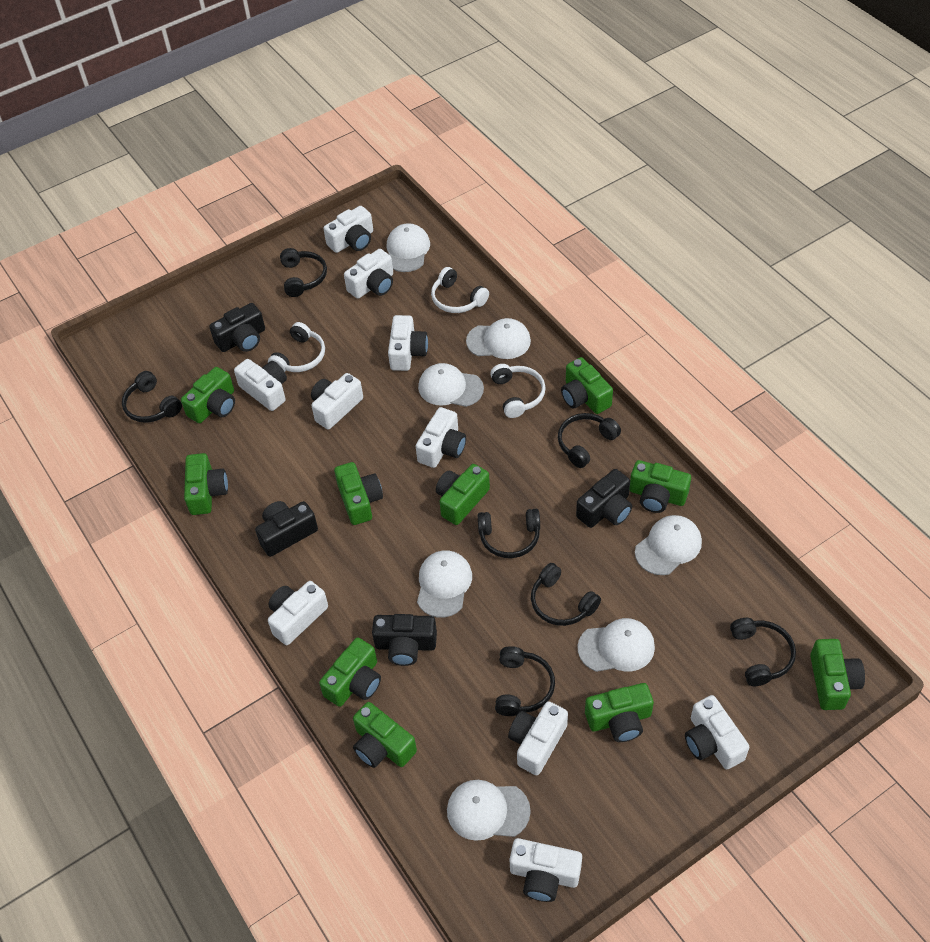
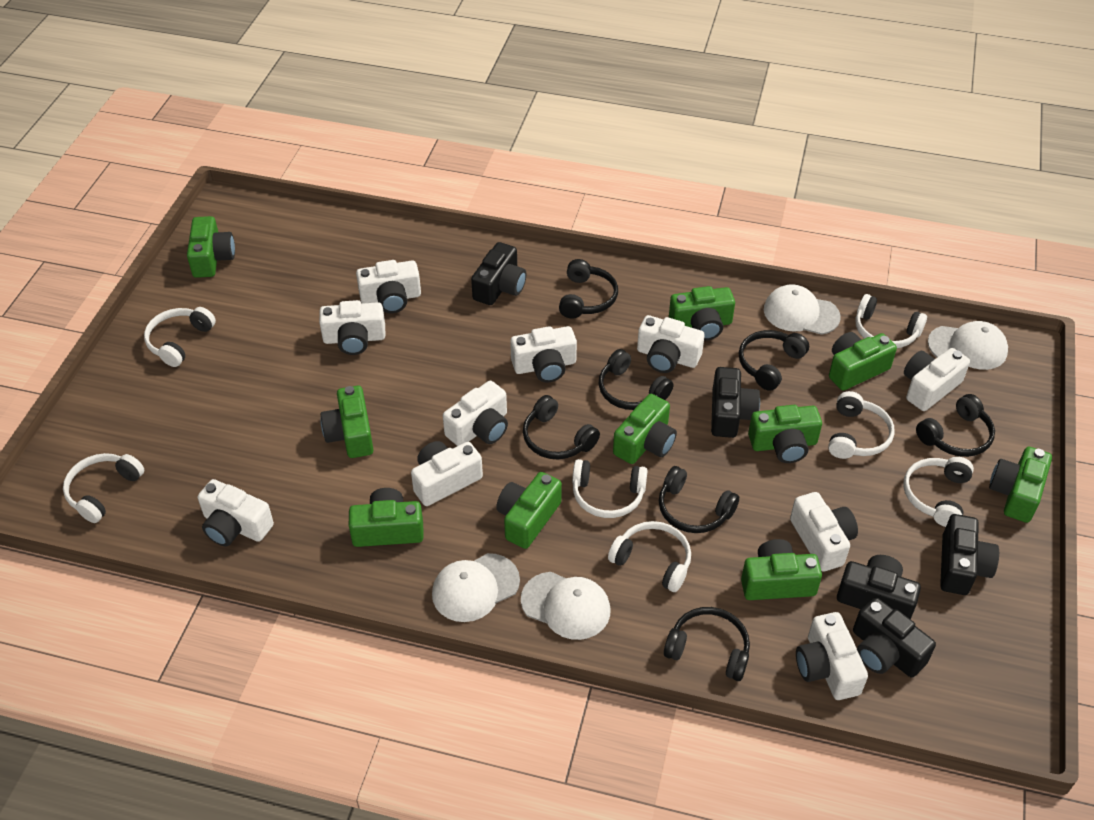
black camera: 4 -> 5
white cap: 7 -> 4
white headphones: 3 -> 7

